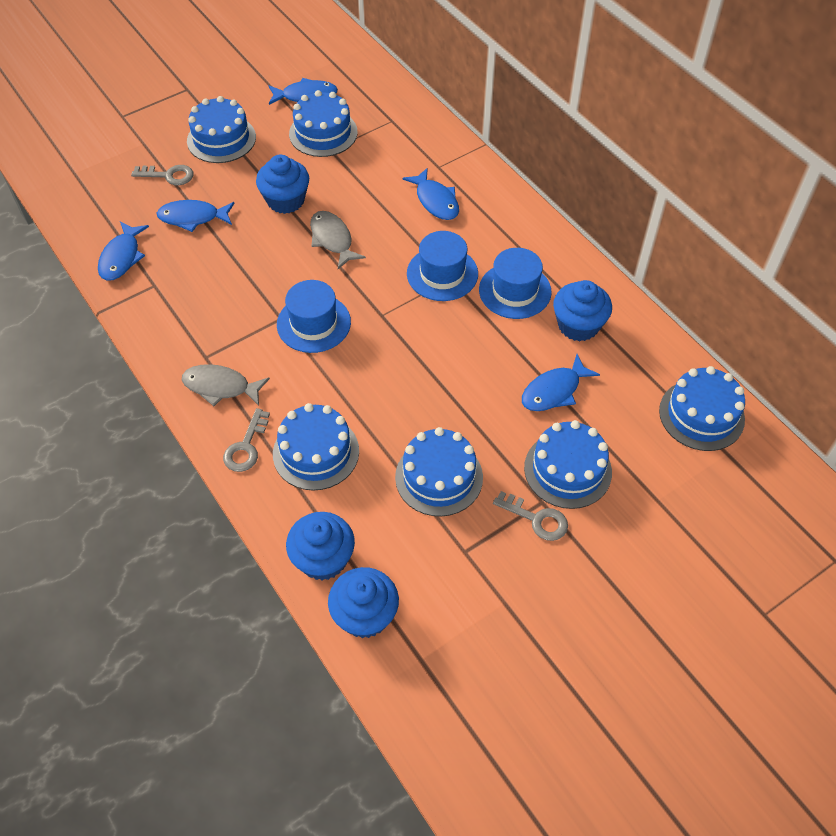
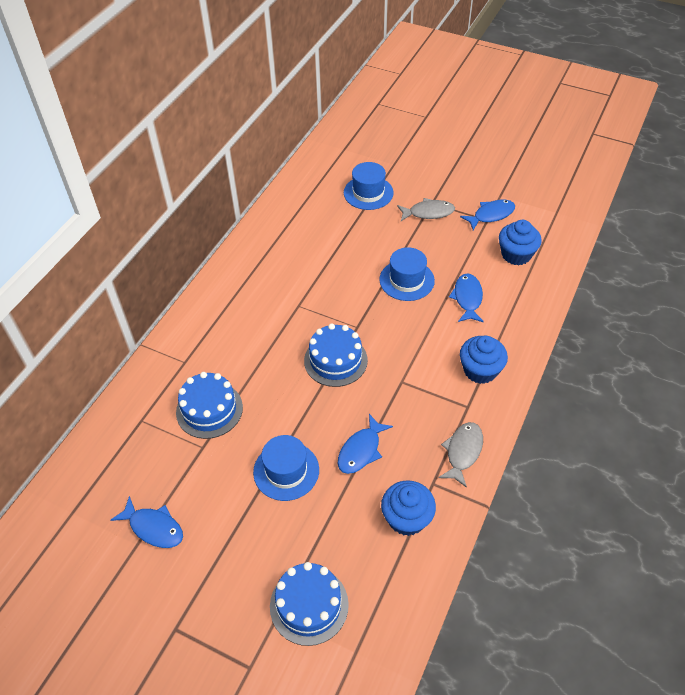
blue cake: 6 -> 3
blue cupcake: 4 -> 3
blue fish: 5 -> 4
grey key: 3 -> 0

